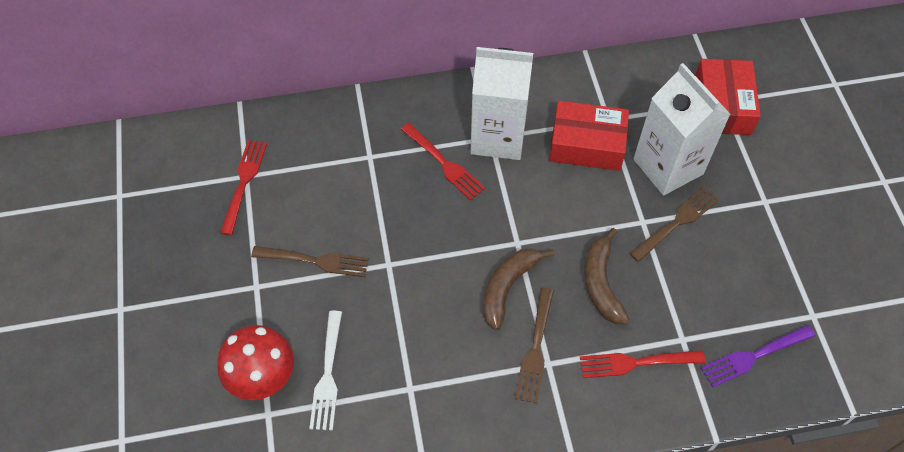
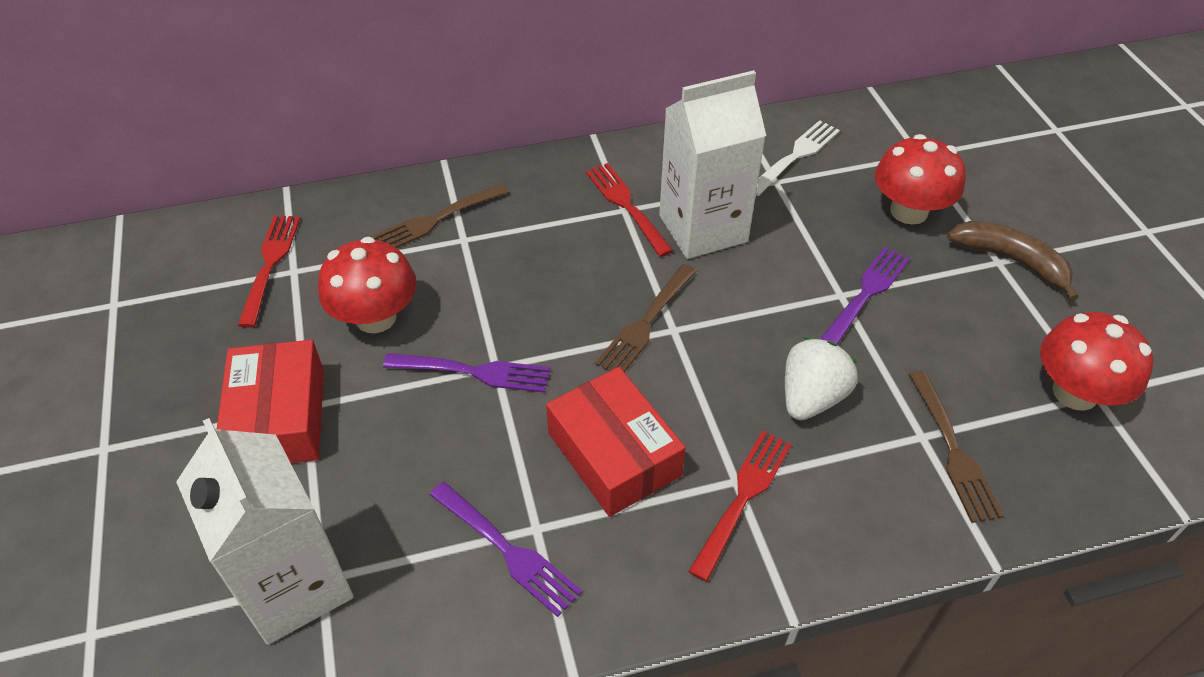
brown banana: 2 -> 1
purple fork: 1 -> 3
red mushroom: 1 -> 3
white strawberry: 0 -> 1

